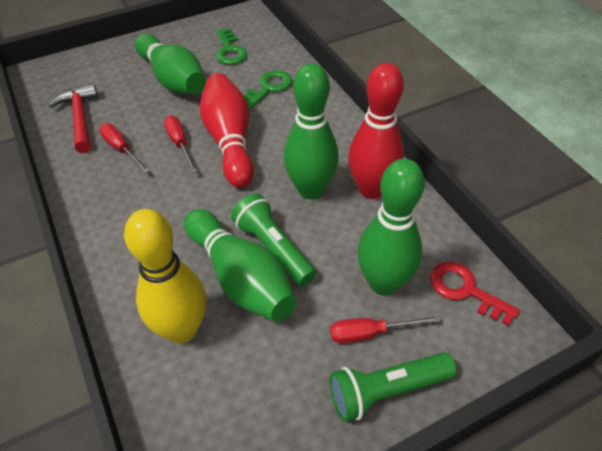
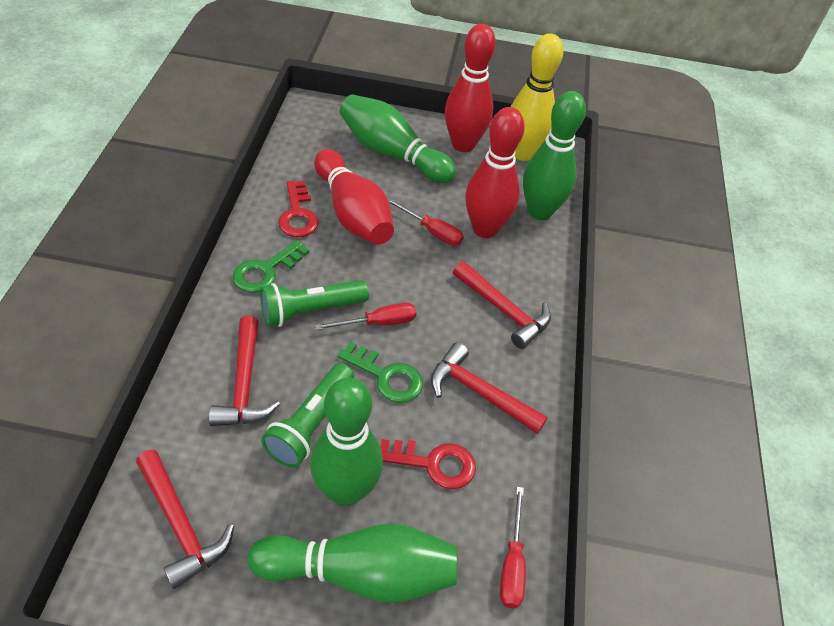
red bowling pin: 2 -> 3
red hammer: 1 -> 4
red key: 1 -> 2

